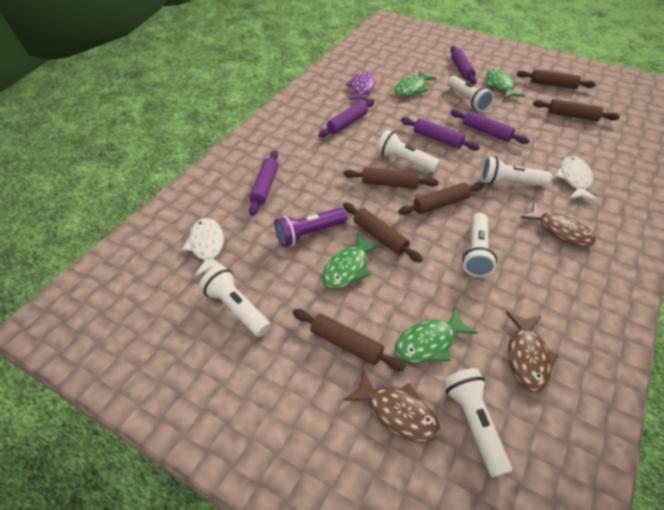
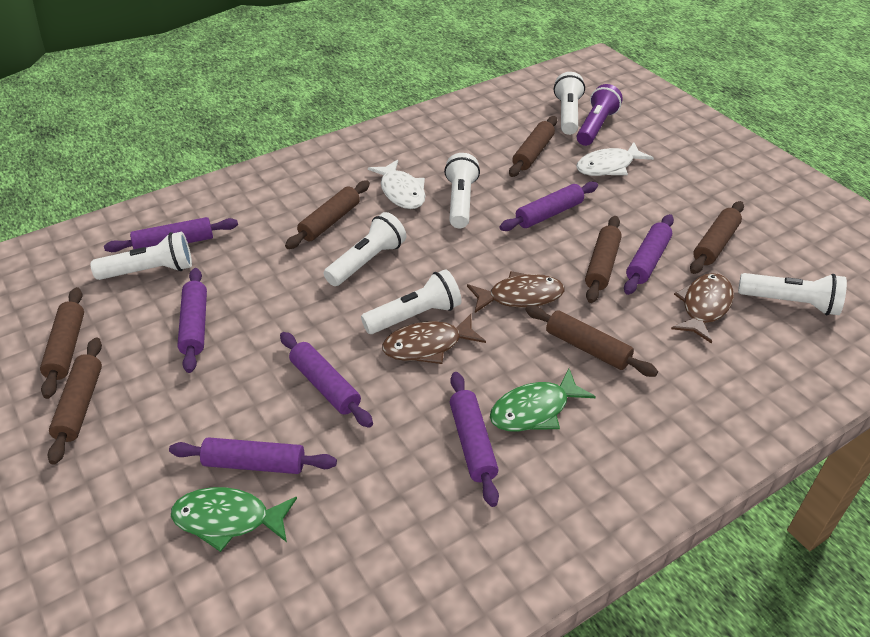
brown rolling pin: 6 -> 7
green fish: 4 -> 2
purple fish: 1 -> 0
purple rolling pin: 5 -> 7

